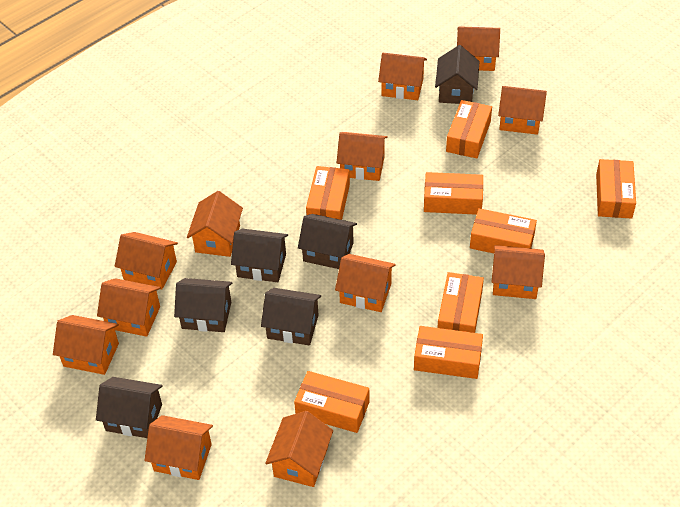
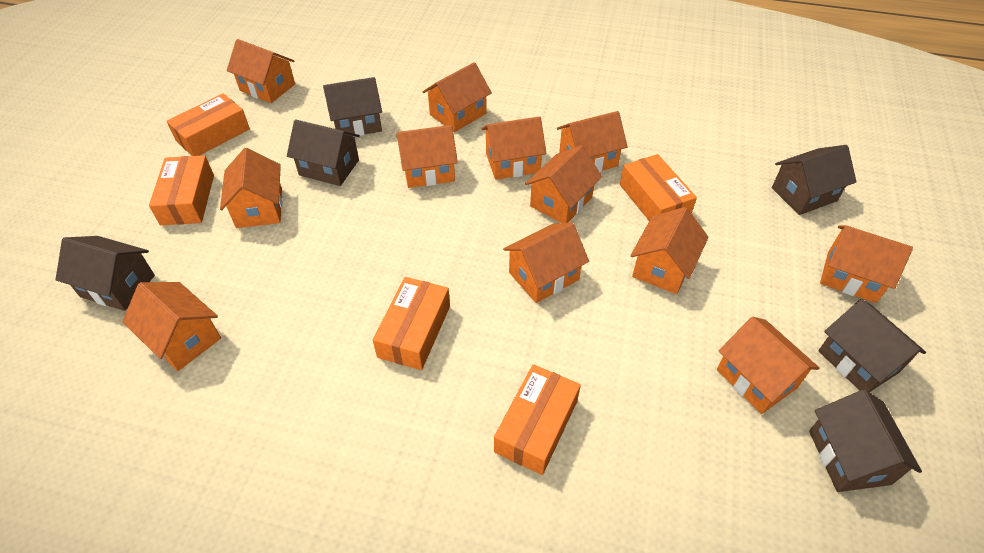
orange box: 8 -> 5

